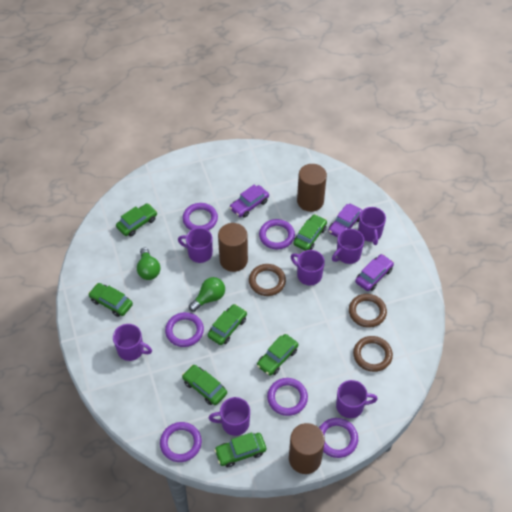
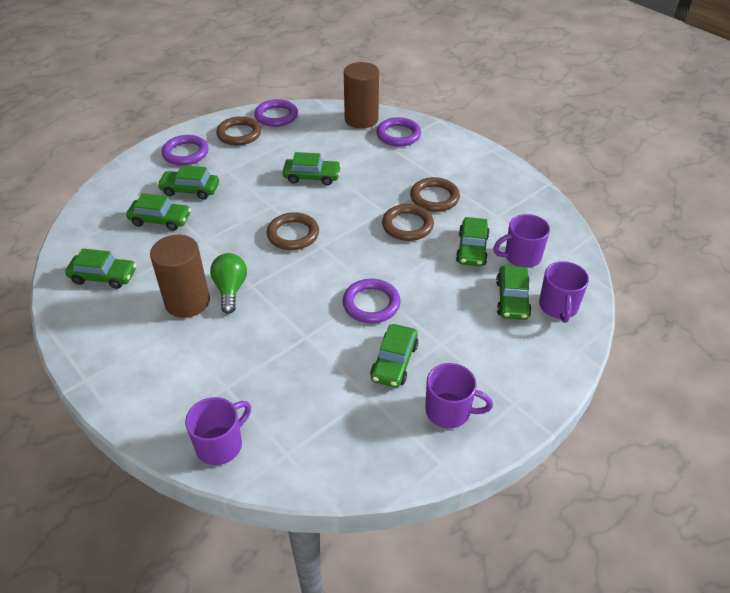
brown cylinder: 3 -> 2
brown ring: 3 -> 4
green light bulb: 2 -> 1
purple car: 3 -> 0
purple mug: 7 -> 4
purple ring: 6 -> 4

